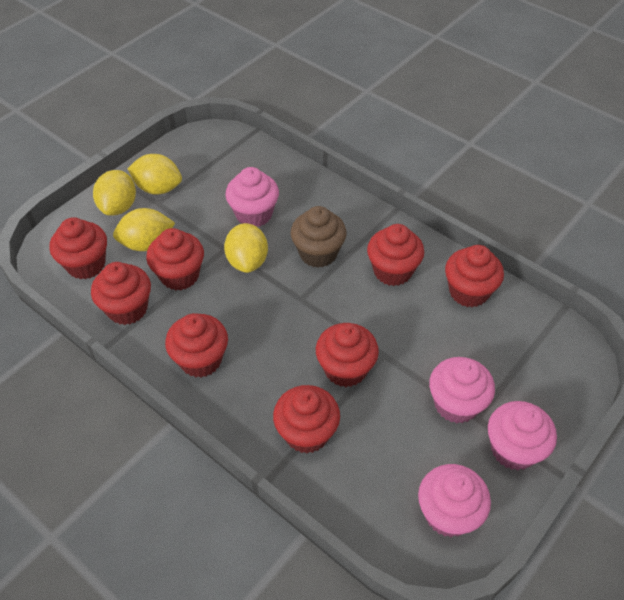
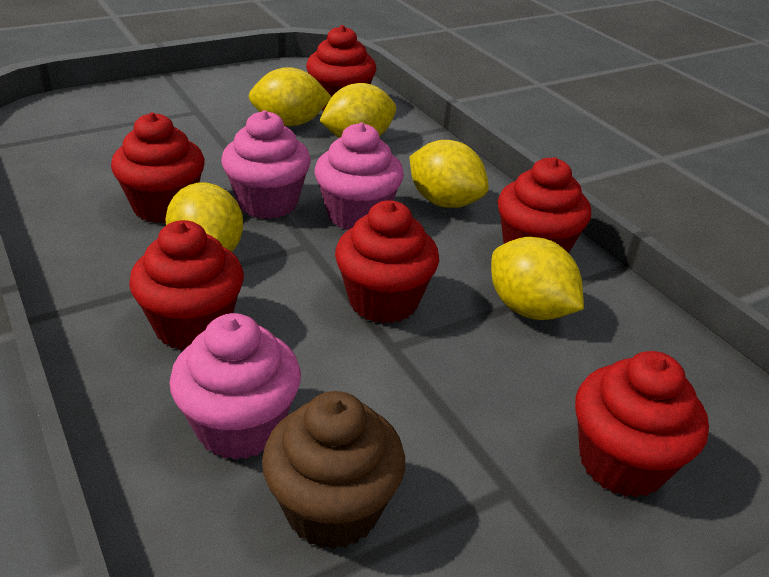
pink cupcake: 4 -> 3
red cupcake: 8 -> 6
yellow lemon: 4 -> 5

